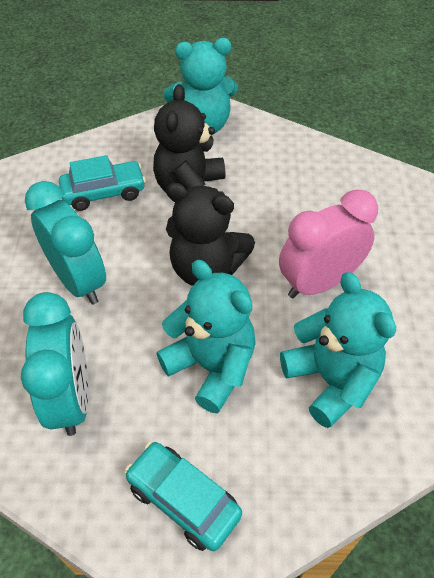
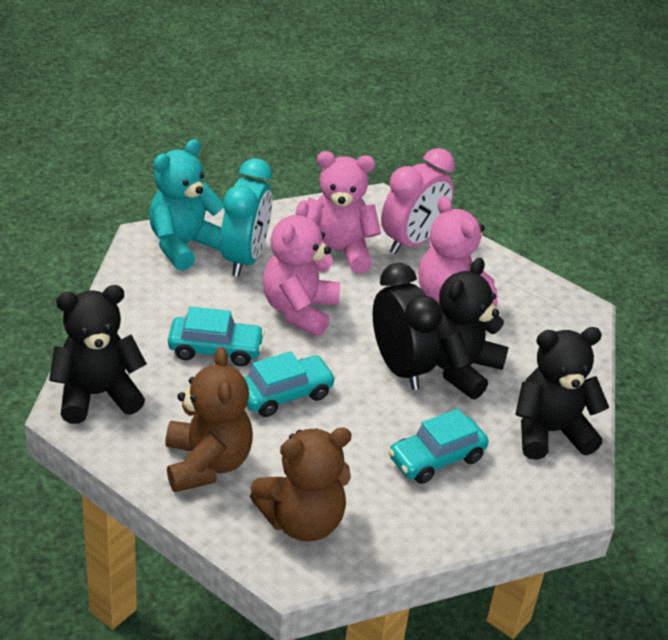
black clock: 0 -> 1
black teddy bear: 2 -> 3
brown teddy bear: 0 -> 2
pink teddy bear: 0 -> 3
turquoise car: 2 -> 3
turquoise clock: 2 -> 1
turquoise teddy bear: 3 -> 1

